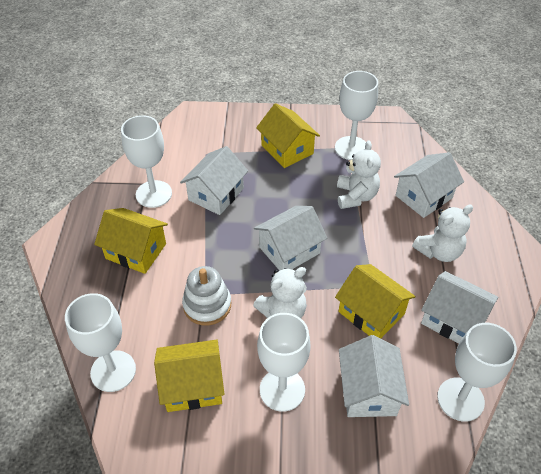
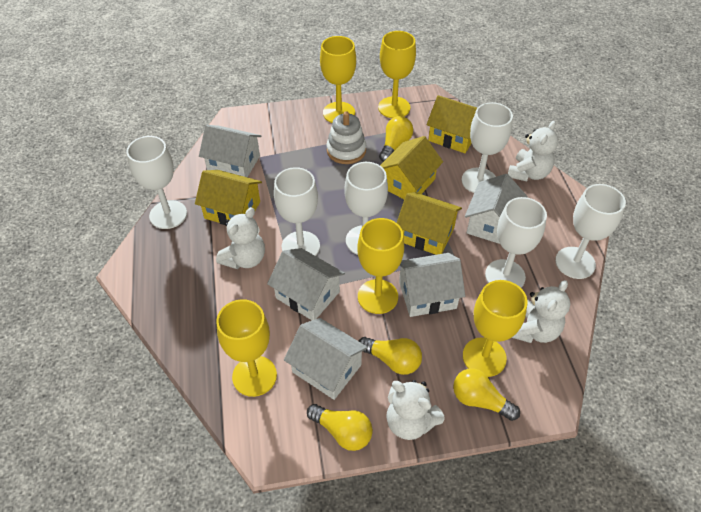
white goblet: 5 -> 6
white teddy bear: 3 -> 4
yellow goblet: 0 -> 5
yellow light bulb: 0 -> 4

